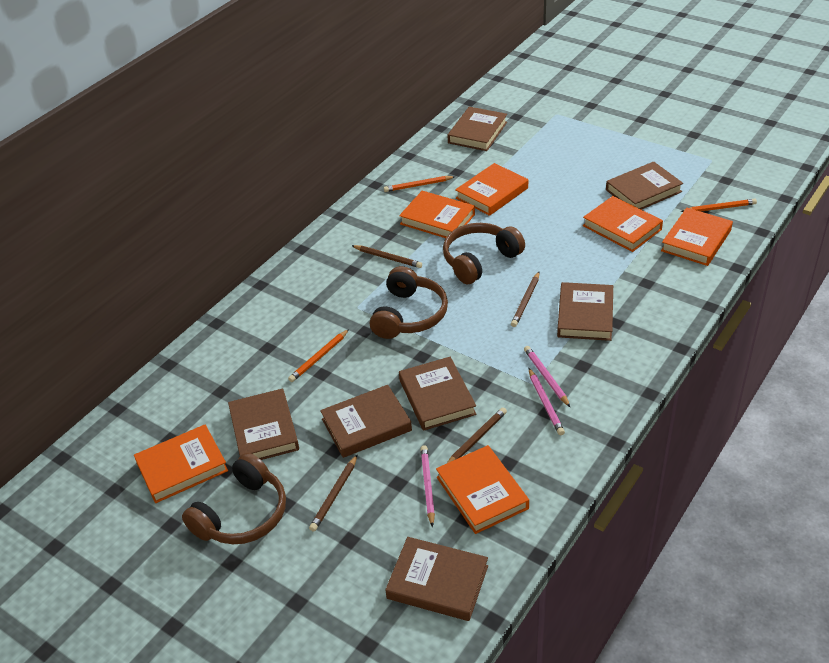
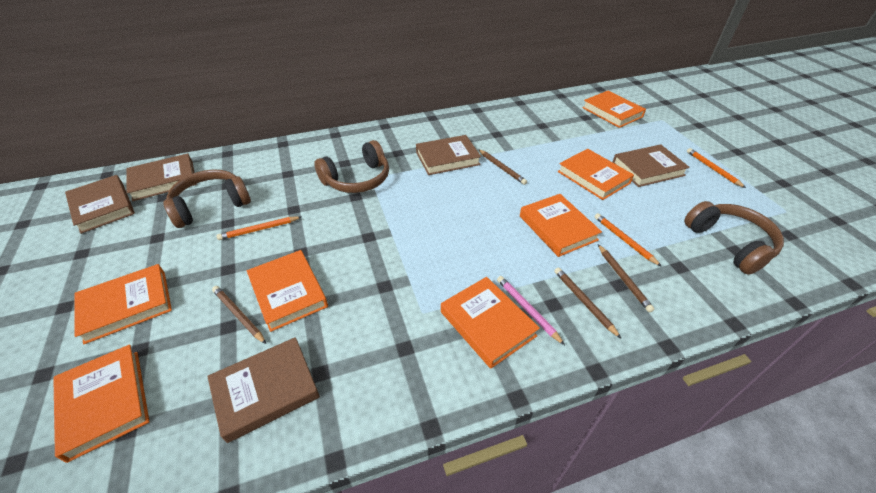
brown book: 7 -> 5
orange book: 6 -> 7
pink pencil: 3 -> 1

